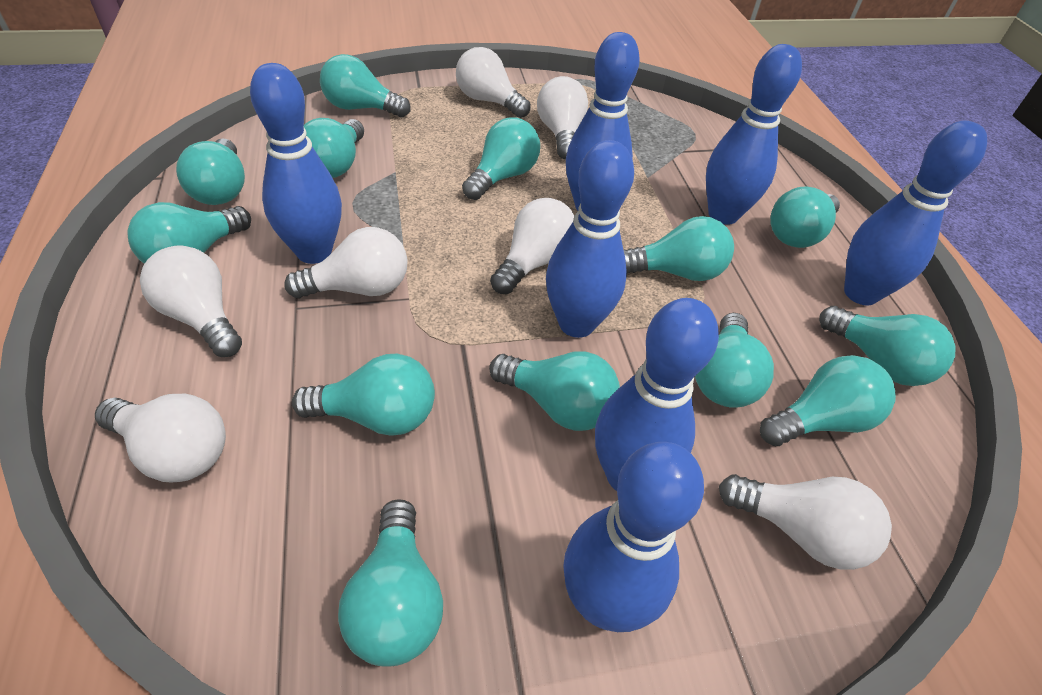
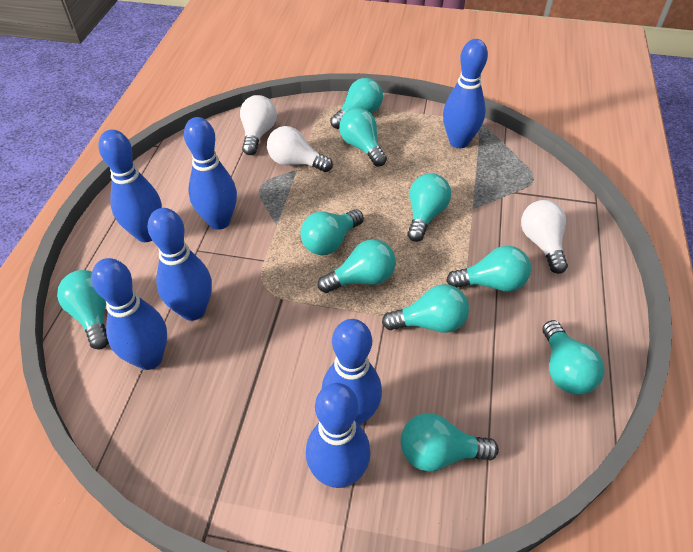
turquoise light bulb: 13 -> 10
white light bulb: 7 -> 3

